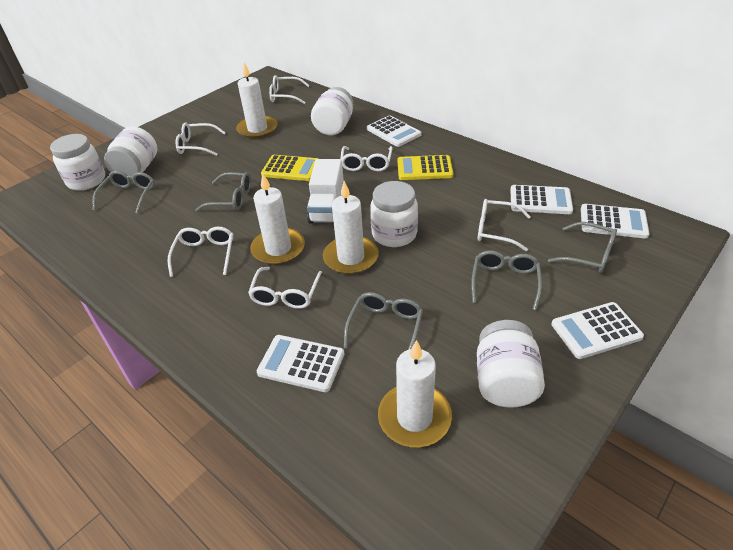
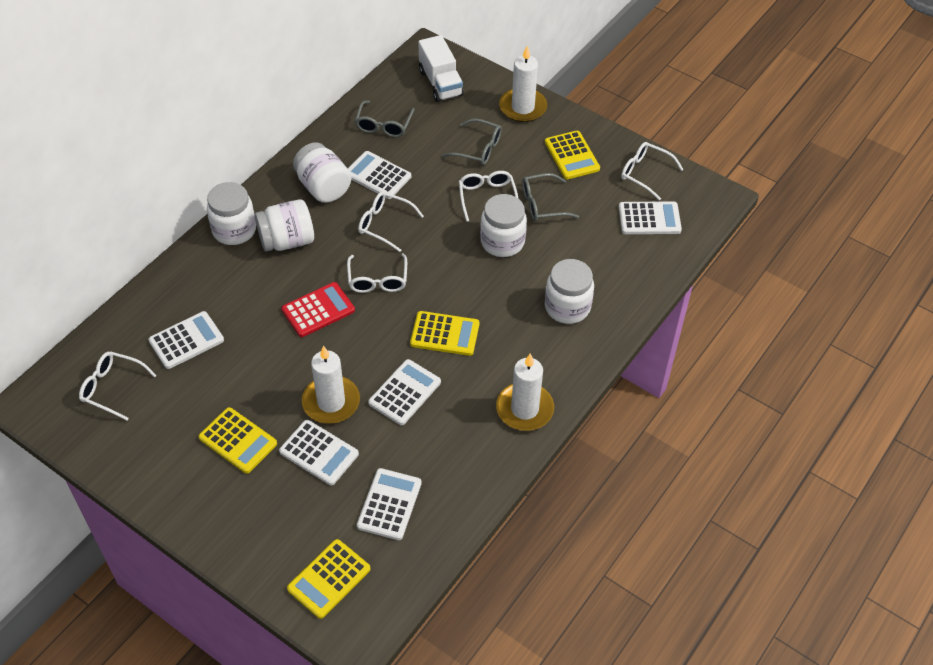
grey glasses: 5 -> 3
red calculator: 0 -> 1
white calculator: 5 -> 6
white candle: 4 -> 3
white glasses: 6 -> 5
yellow calculator: 2 -> 4

